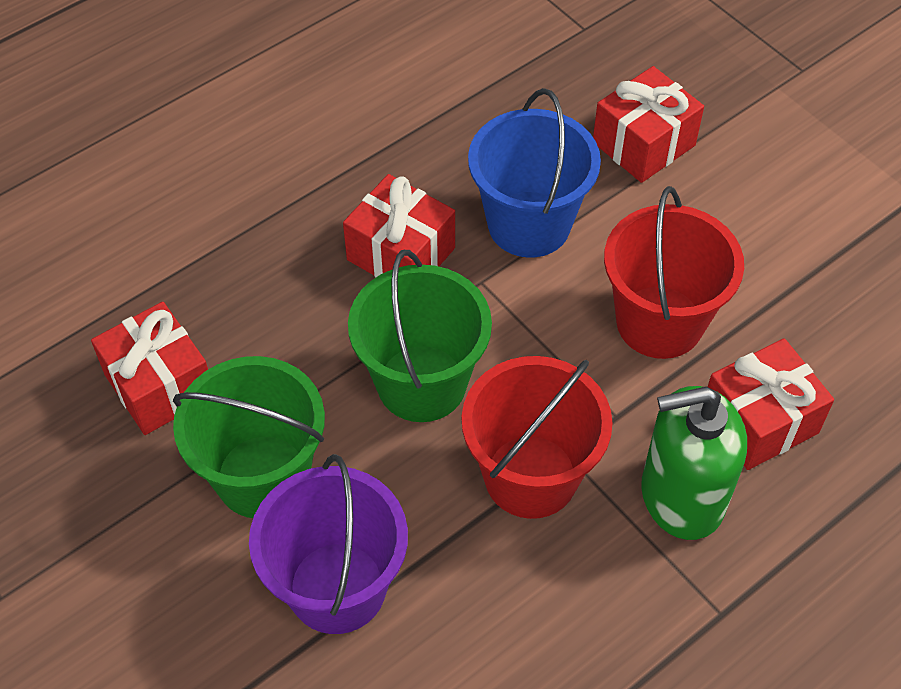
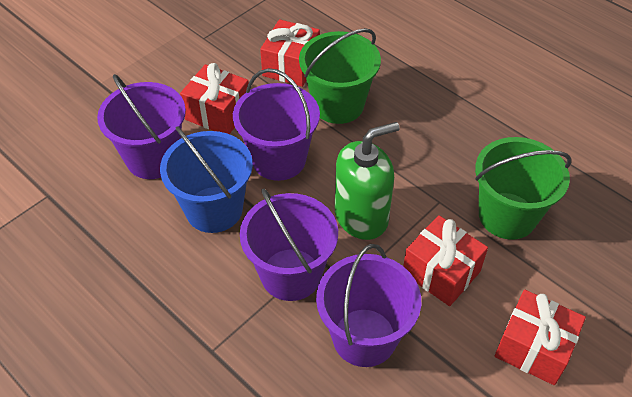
purple bucket: 1 -> 4
red bucket: 2 -> 0

